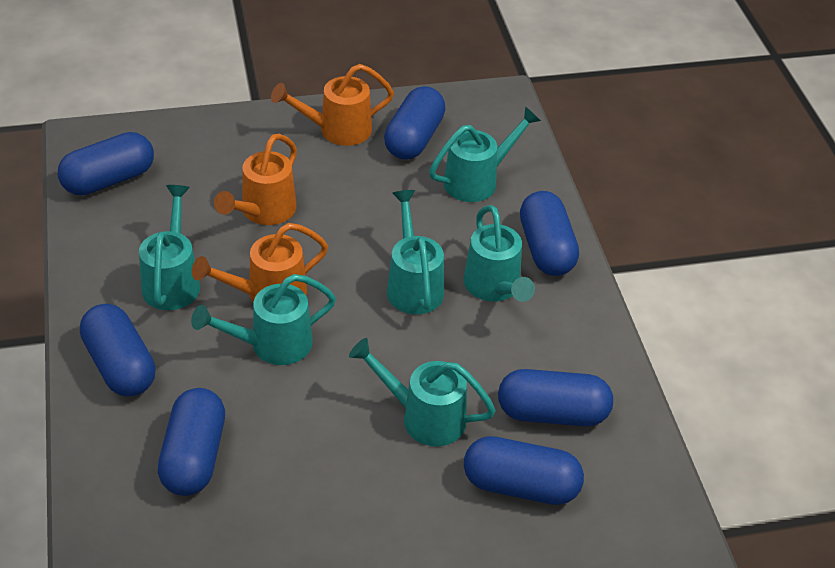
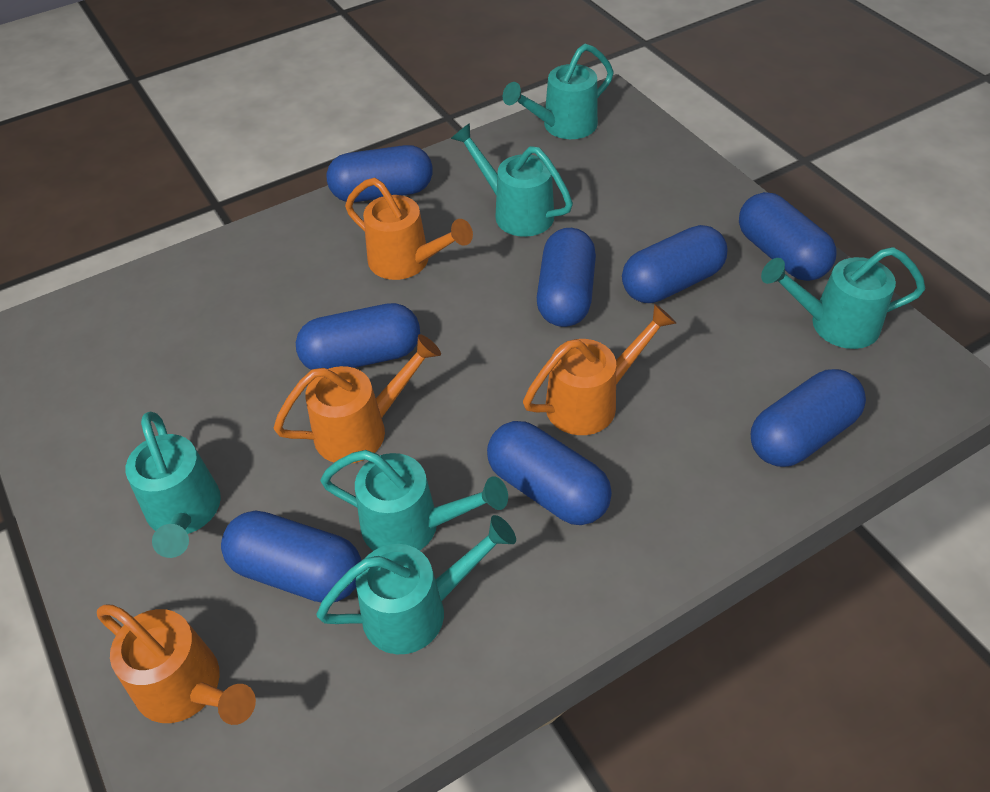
blue capsule: 7 -> 8
orange watering can: 3 -> 4

